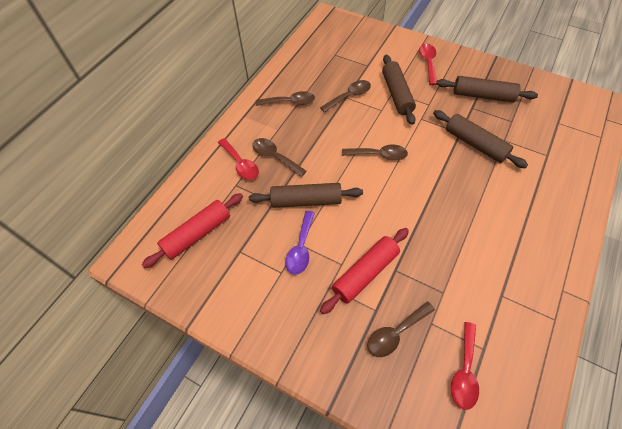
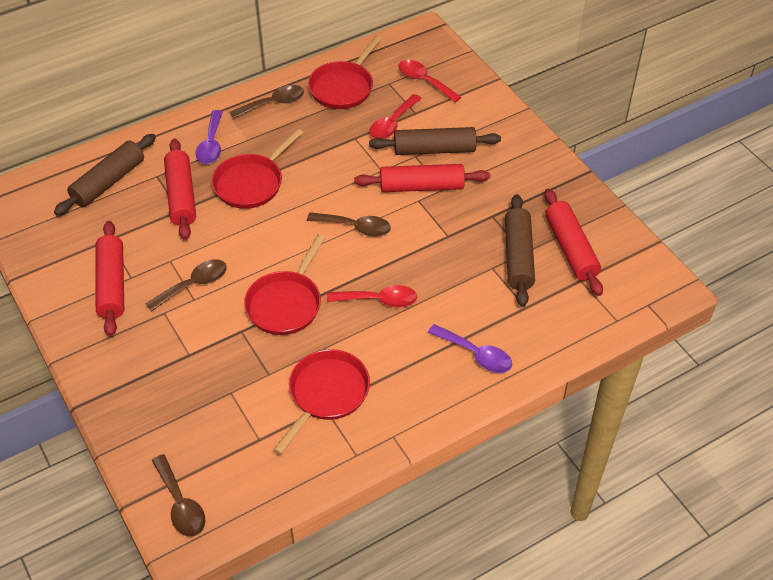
brown rolling pin: 4 -> 3
brown spoon: 5 -> 4
purple spoon: 1 -> 2
red pan: 0 -> 4
red rolling pin: 2 -> 4

